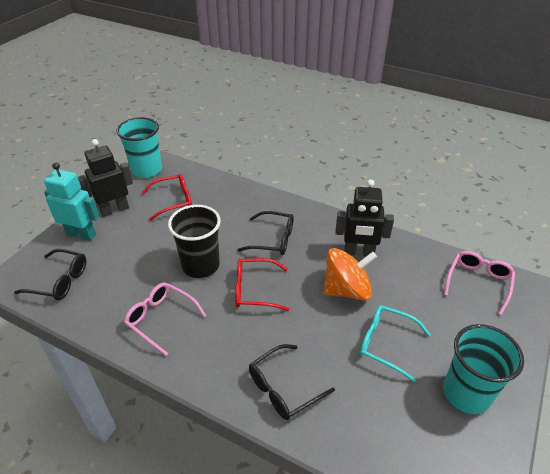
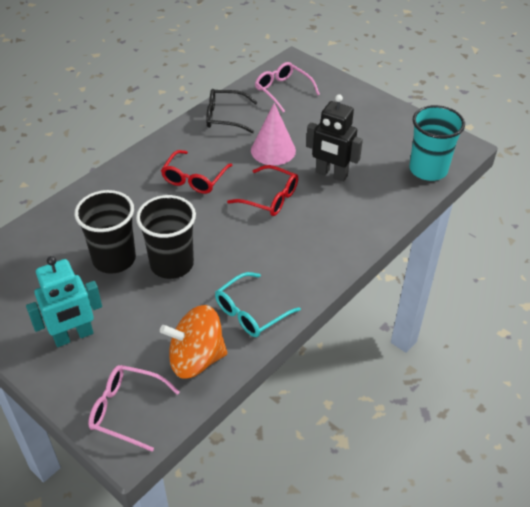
black cup: 1 -> 2
black glasses: 3 -> 1
black robot: 2 -> 1
pink cone: 0 -> 1
turquoise cup: 2 -> 1

